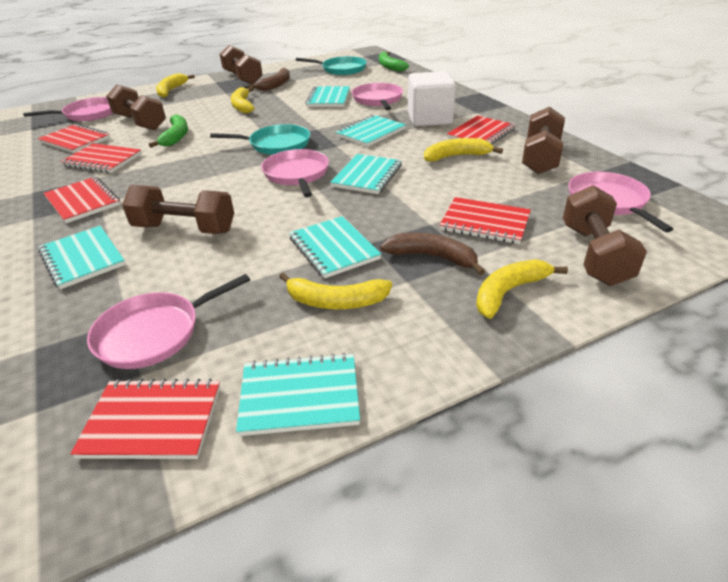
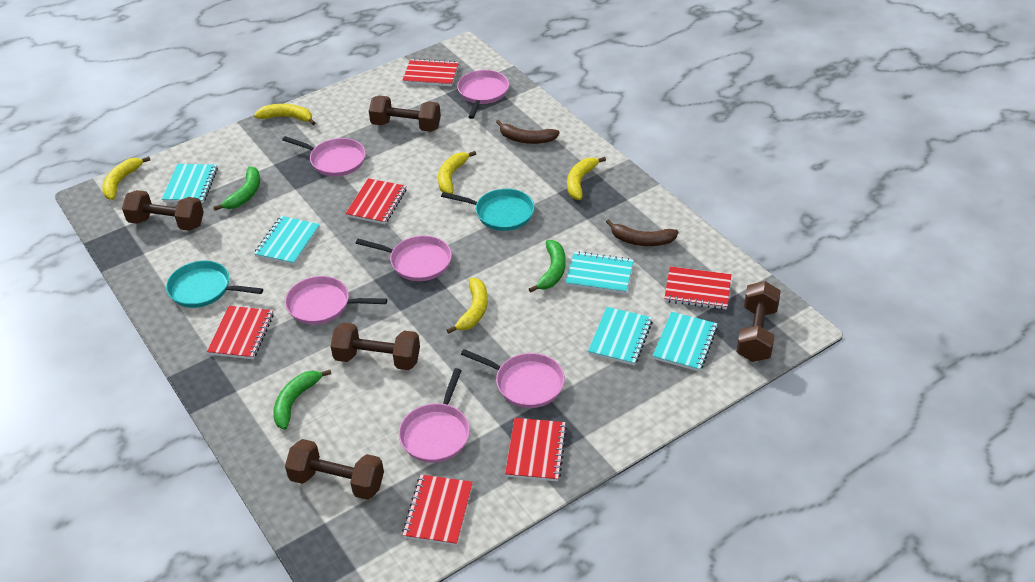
green banana: 2 -> 3
pink pan: 5 -> 6
turquoise notebook: 6 -> 5
white cube: 1 -> 0

